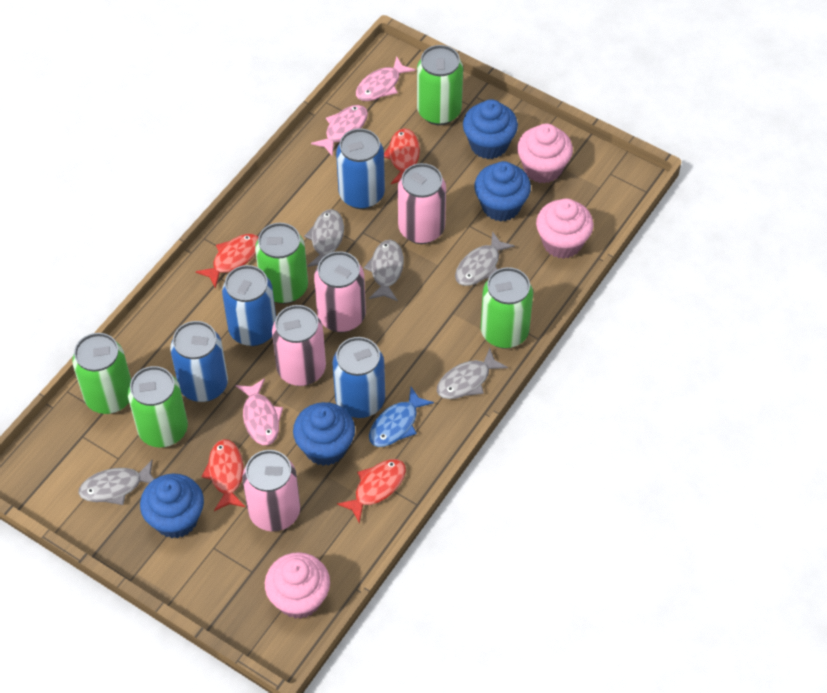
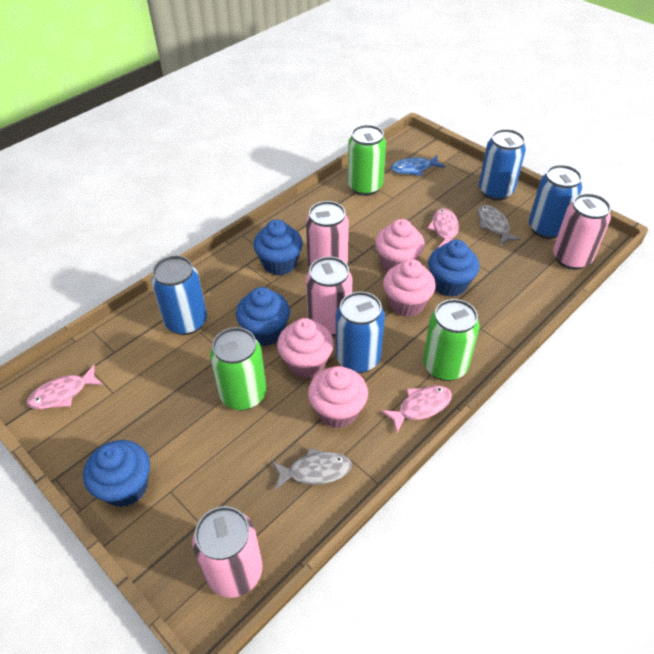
green can: 5 -> 3
grey fish: 5 -> 2
pink cupcake: 3 -> 4
red fish: 4 -> 0

